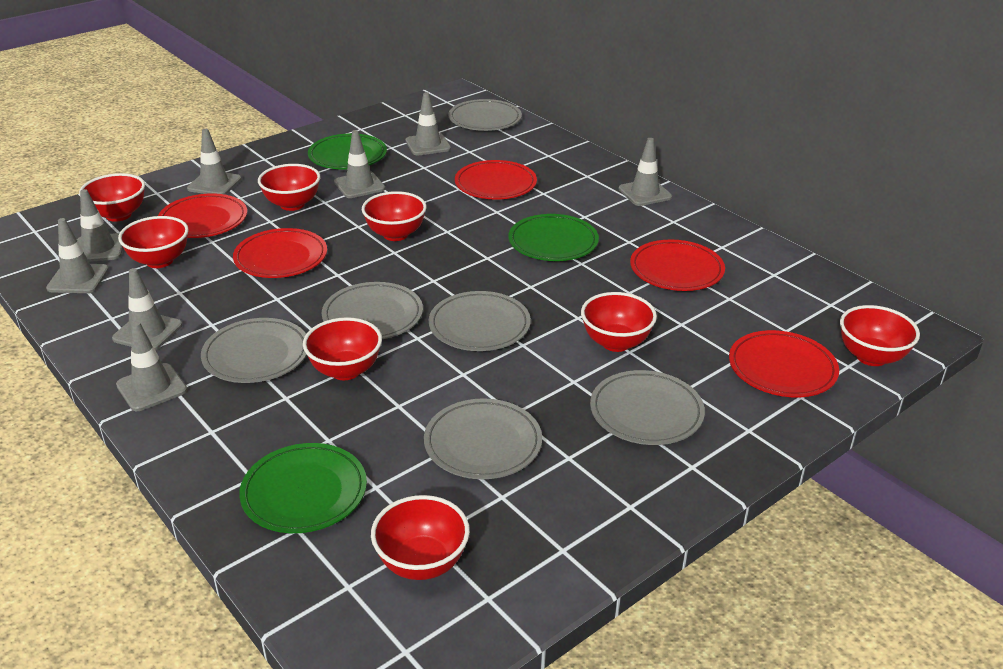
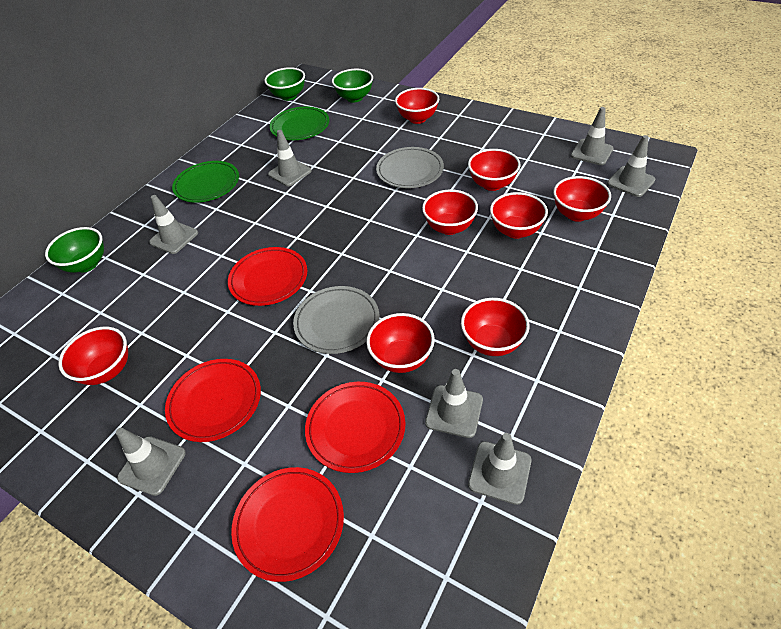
green bowl: 0 -> 3
green plate: 3 -> 2
grey plate: 6 -> 2
grey traffic cone: 8 -> 7
red plate: 5 -> 4

